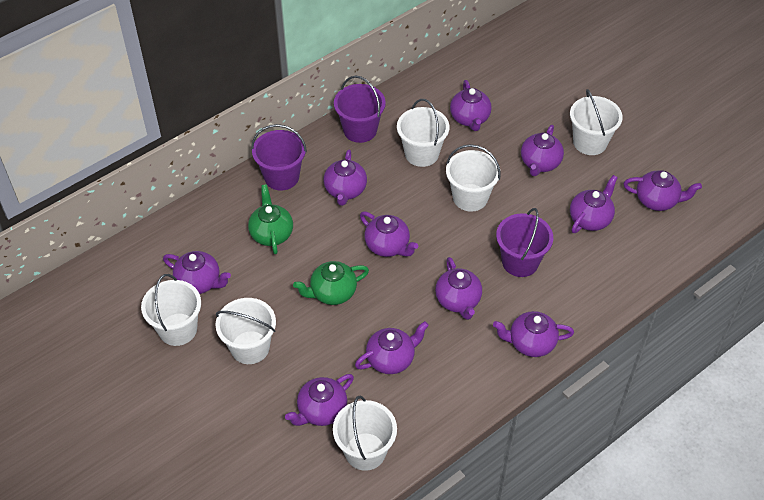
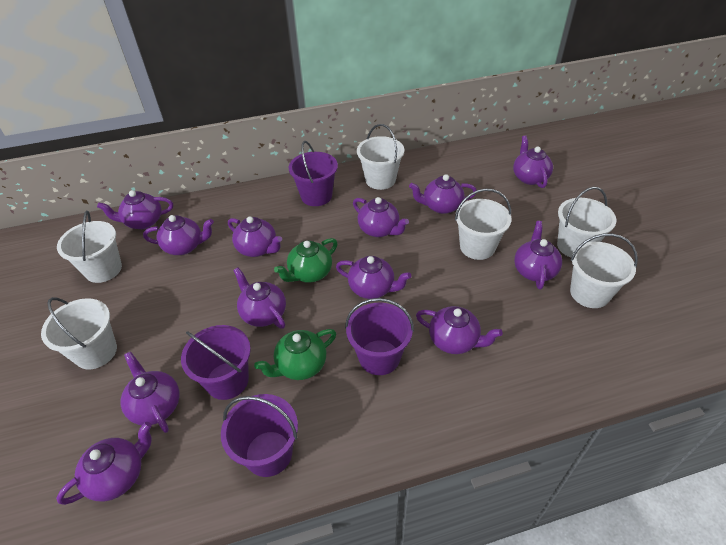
purple bucket: 3 -> 4
purple teapot: 11 -> 12

